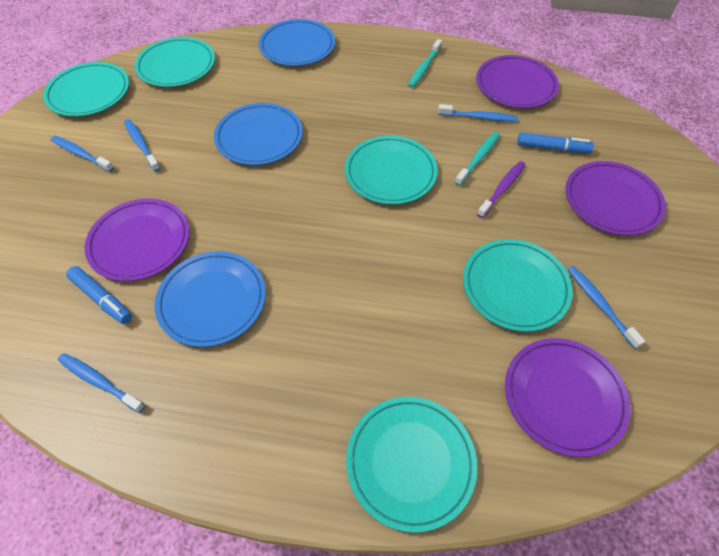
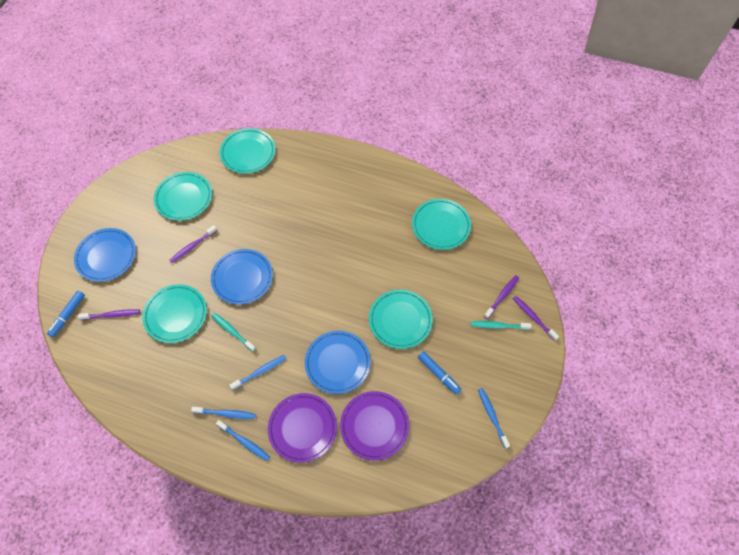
blue toothbrush: 5 -> 4
purple plate: 4 -> 2
purple toothbrush: 1 -> 4

